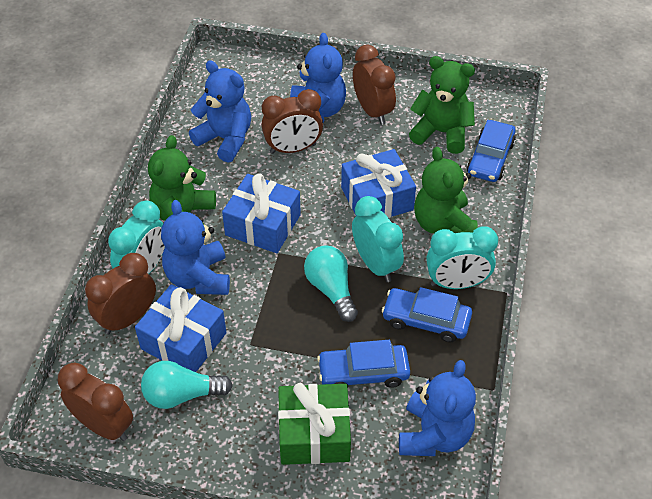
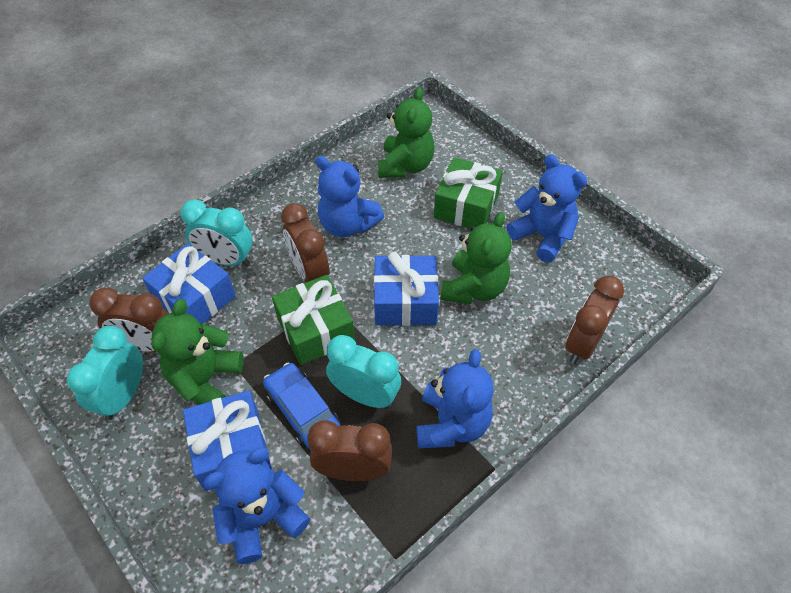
blue car: 3 -> 1
green gift: 1 -> 2
turquoise light bulb: 2 -> 0

